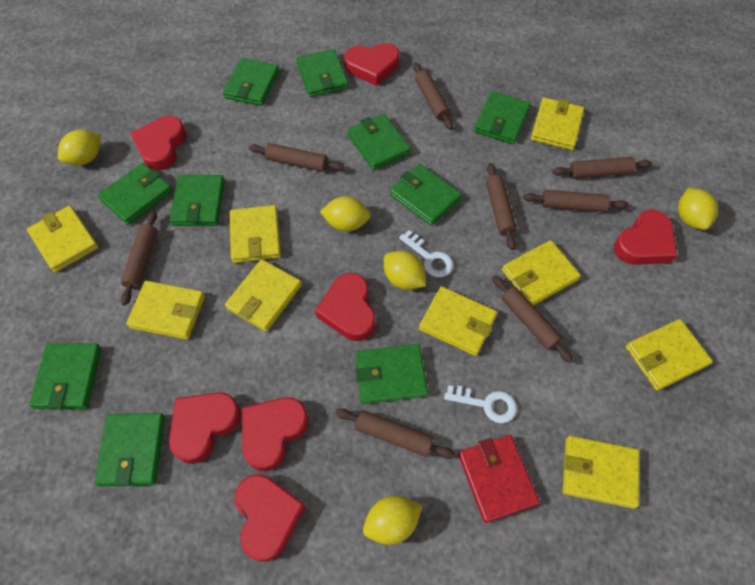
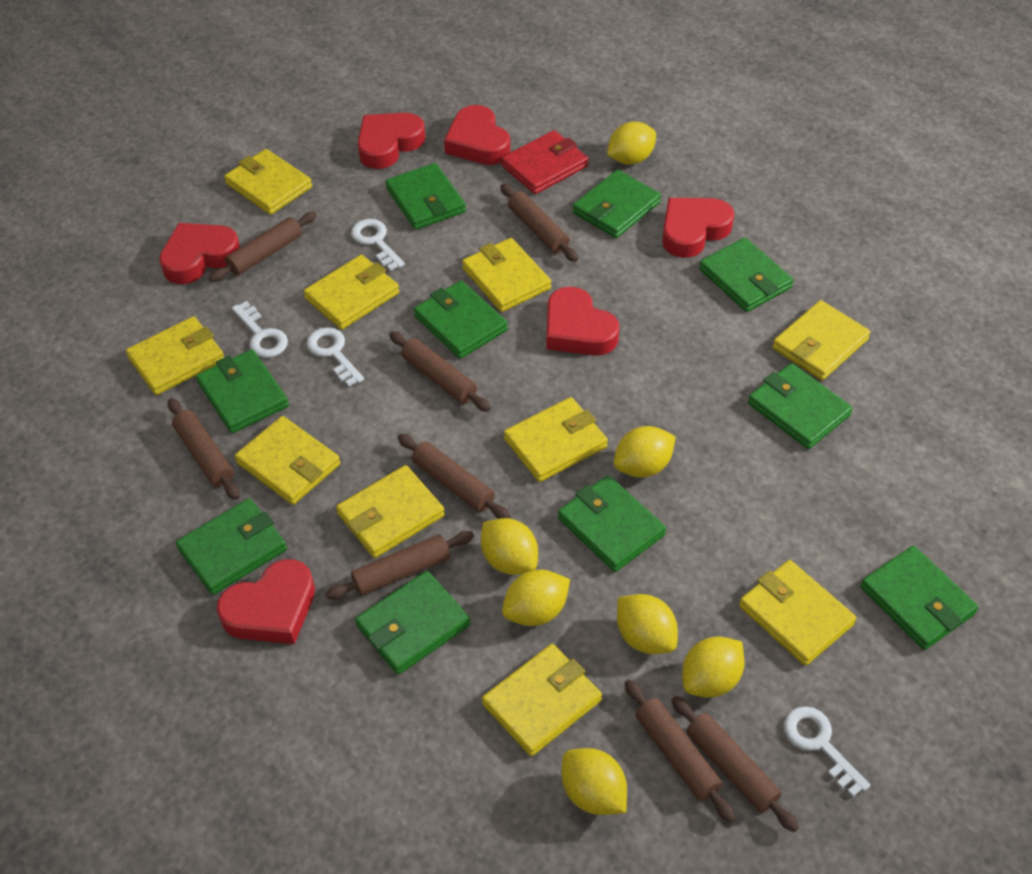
red heart: 7 -> 6
white key: 2 -> 4
yellow lemon: 5 -> 7
yellow wallet: 9 -> 10

